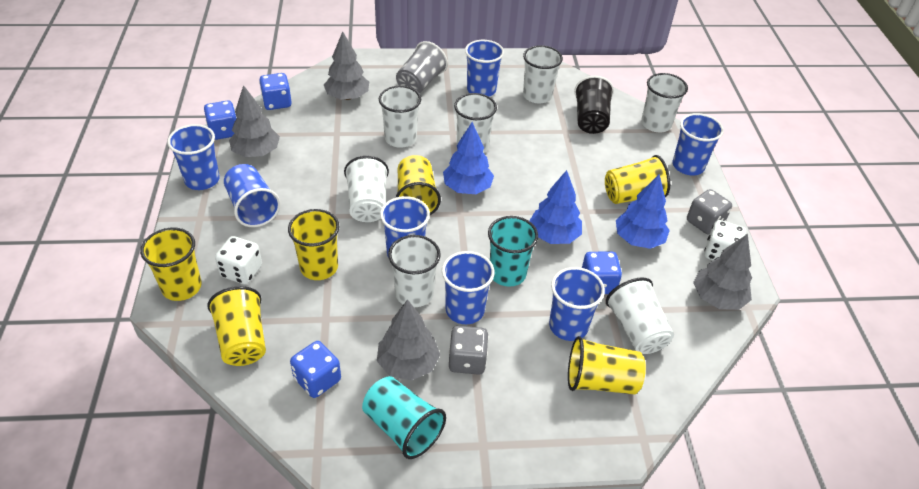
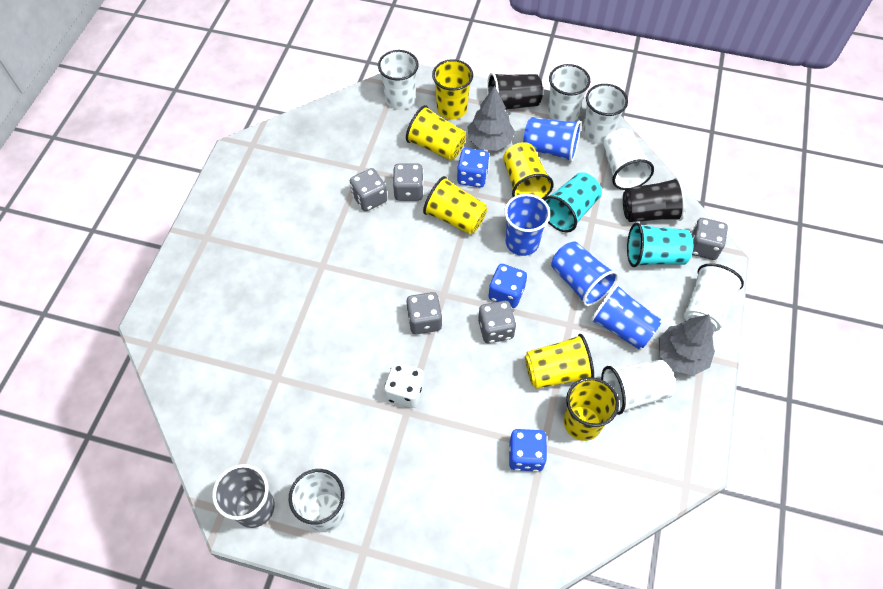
black cup: 1 -> 2
blue cup: 7 -> 4
blue dice: 4 -> 3
blue tree: 3 -> 0
grey dice: 2 -> 5
grey tree: 4 -> 2
white dice: 2 -> 1

